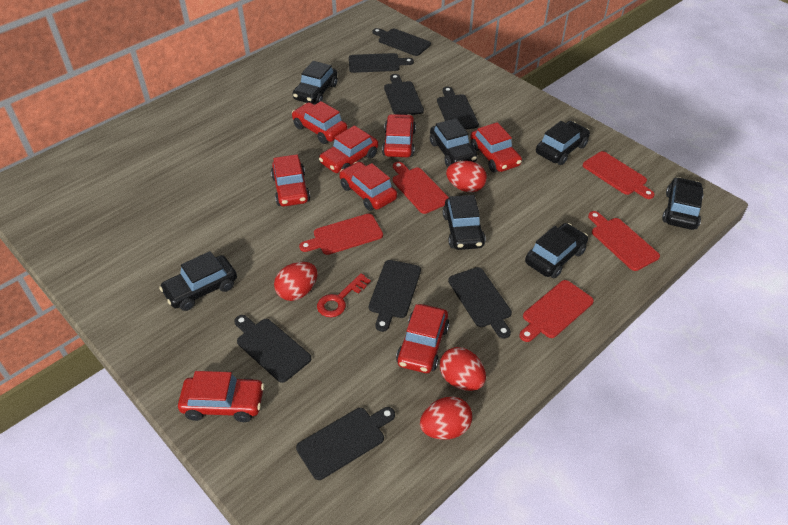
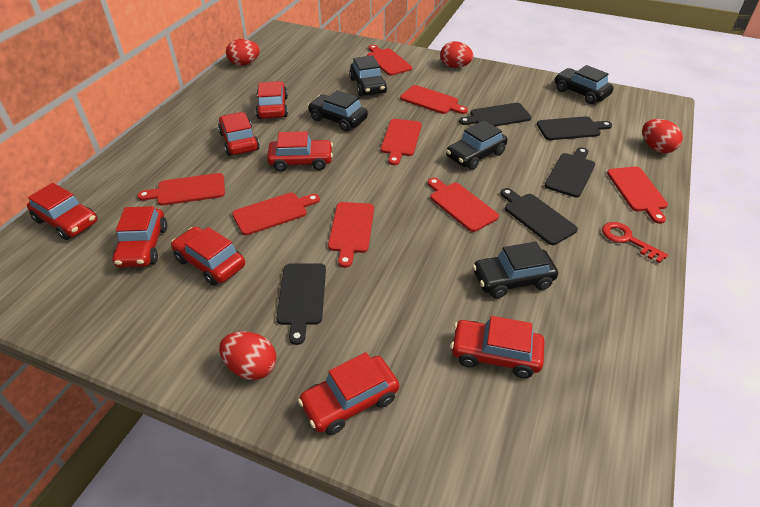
black car: 7 -> 5
black cutting board: 8 -> 5
red cutting board: 5 -> 8

